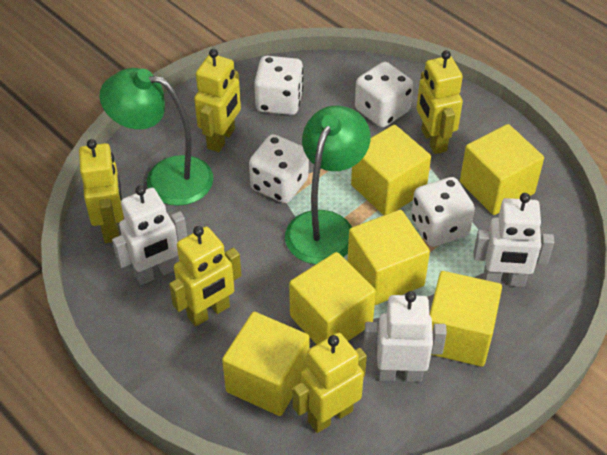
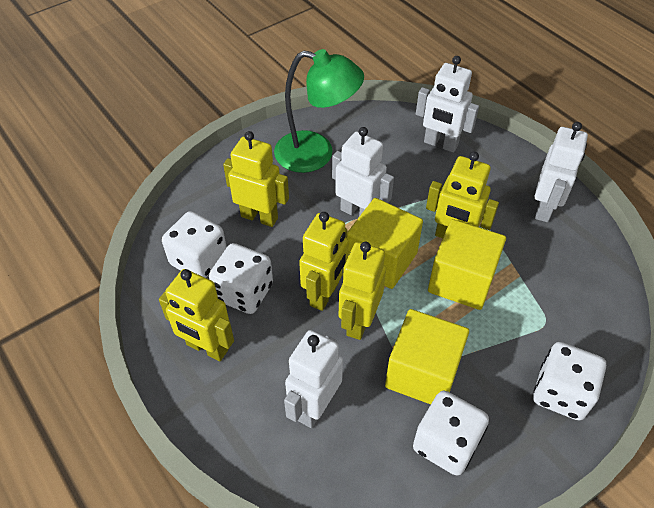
green lamp: 2 -> 1
white robot: 3 -> 4
yellow cube: 6 -> 3

